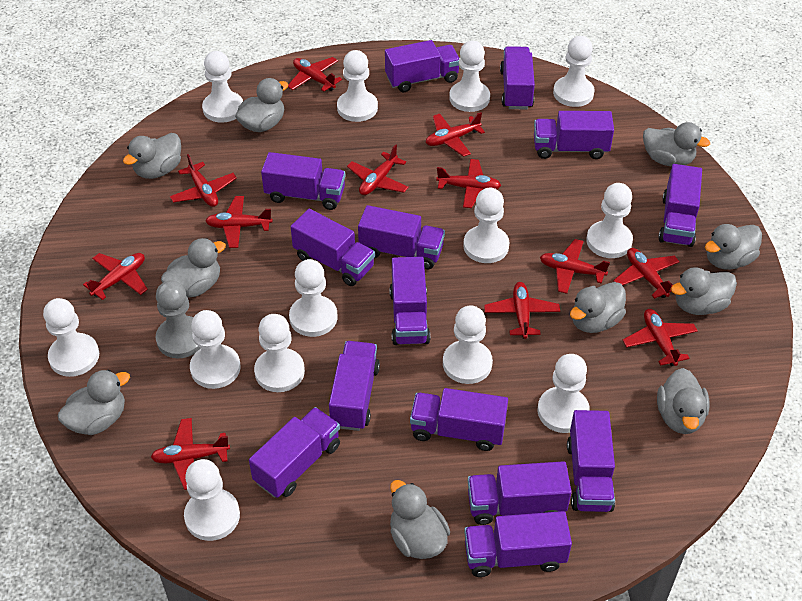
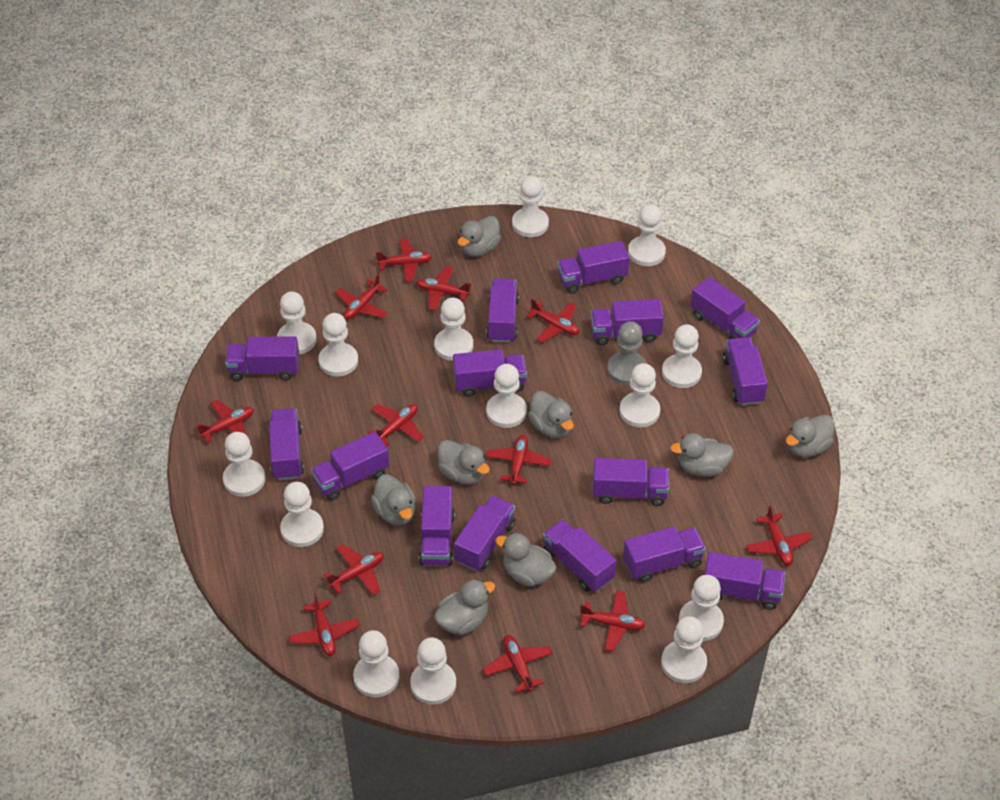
grey duck: 10 -> 8
purple truck: 14 -> 15
white pawn: 13 -> 14

